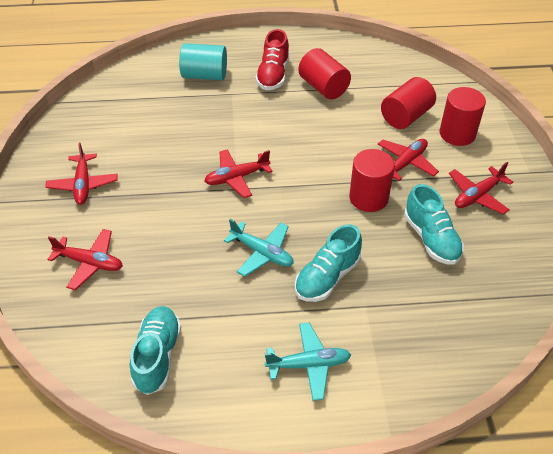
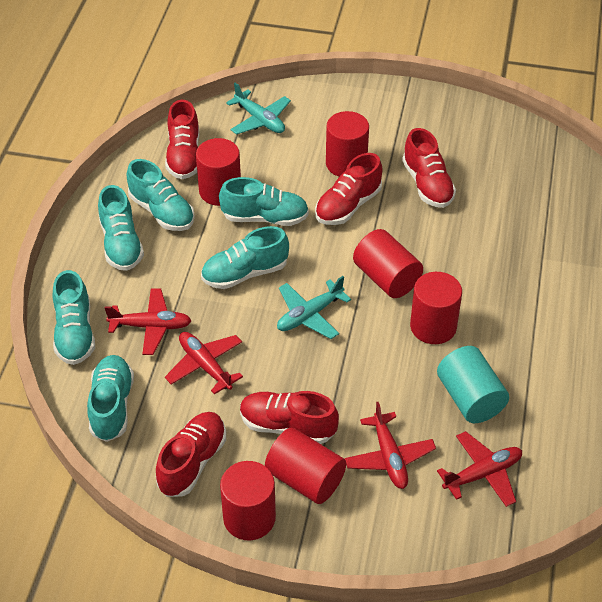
red cylinder: 4 -> 6
red plane: 5 -> 4
red shoe: 1 -> 5
turquoise shoe: 3 -> 6

